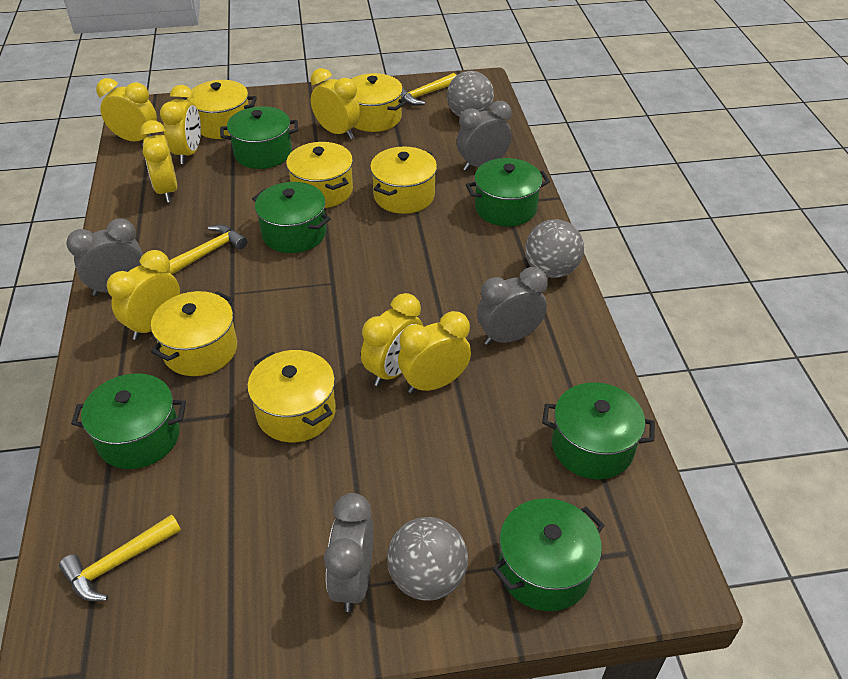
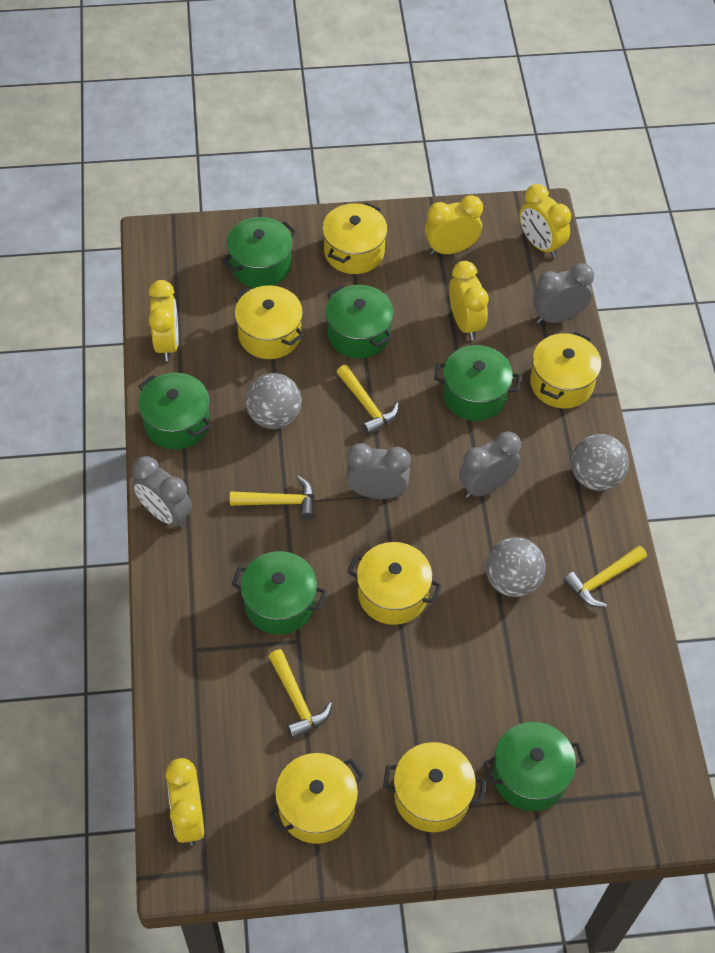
yellow clock: 7 -> 5
yellow hammer: 3 -> 4

